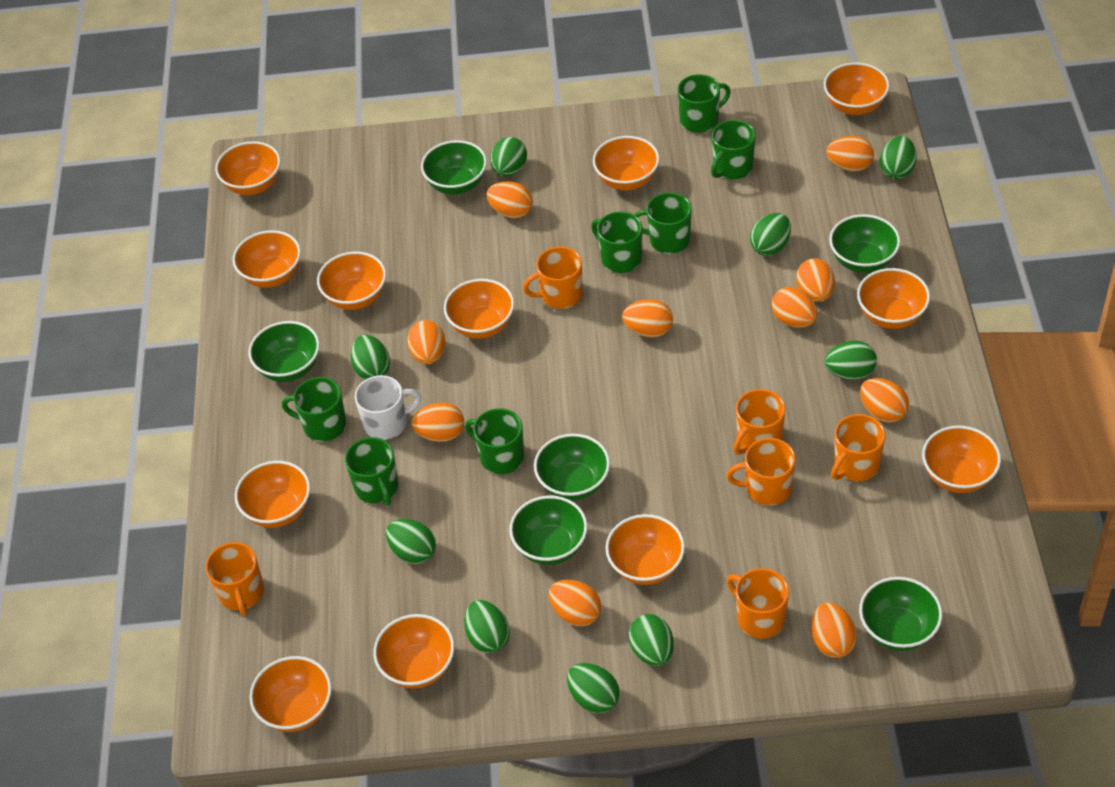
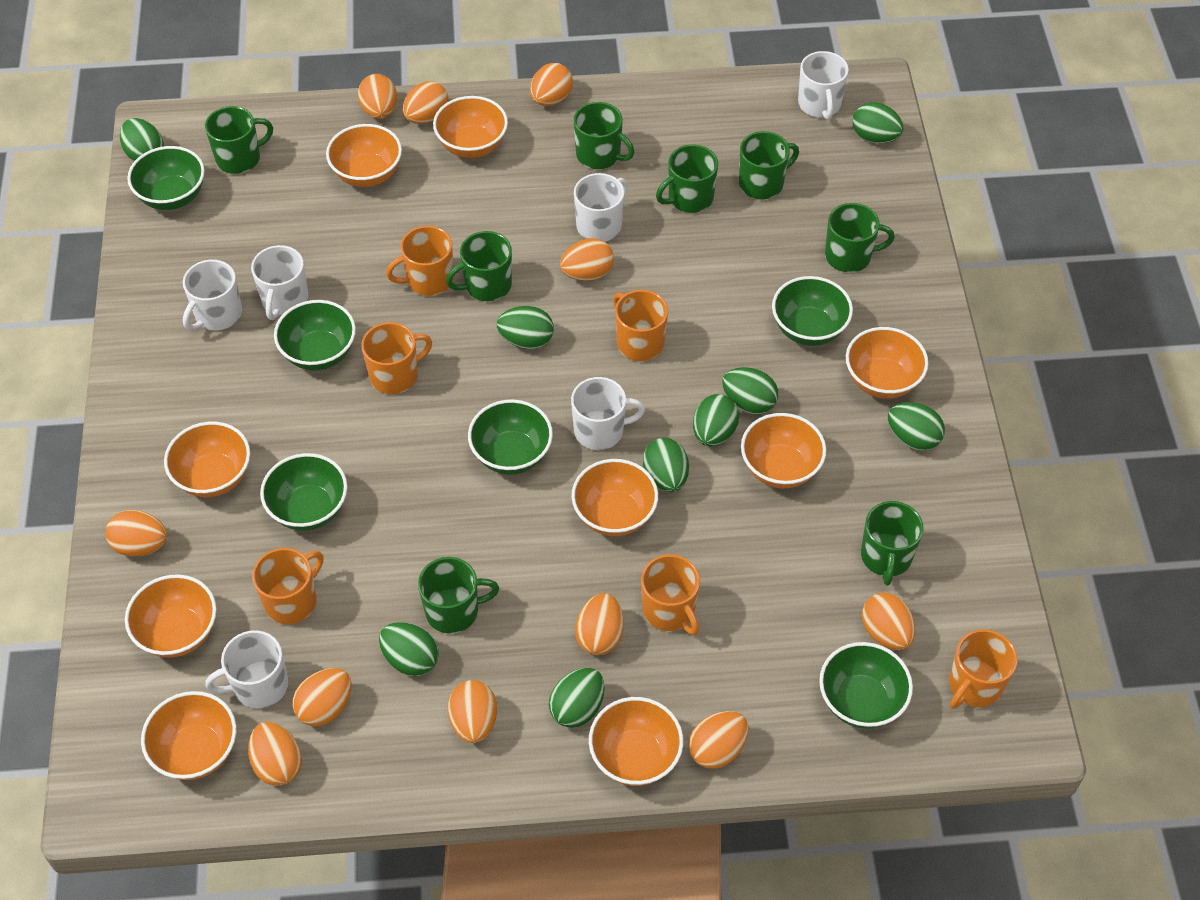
green mug: 7 -> 8
orange bowl: 12 -> 9
orange egg: 10 -> 11
white mug: 1 -> 6

